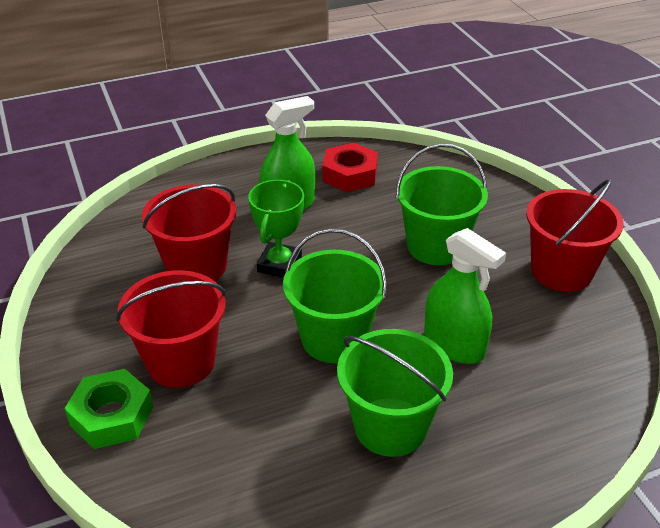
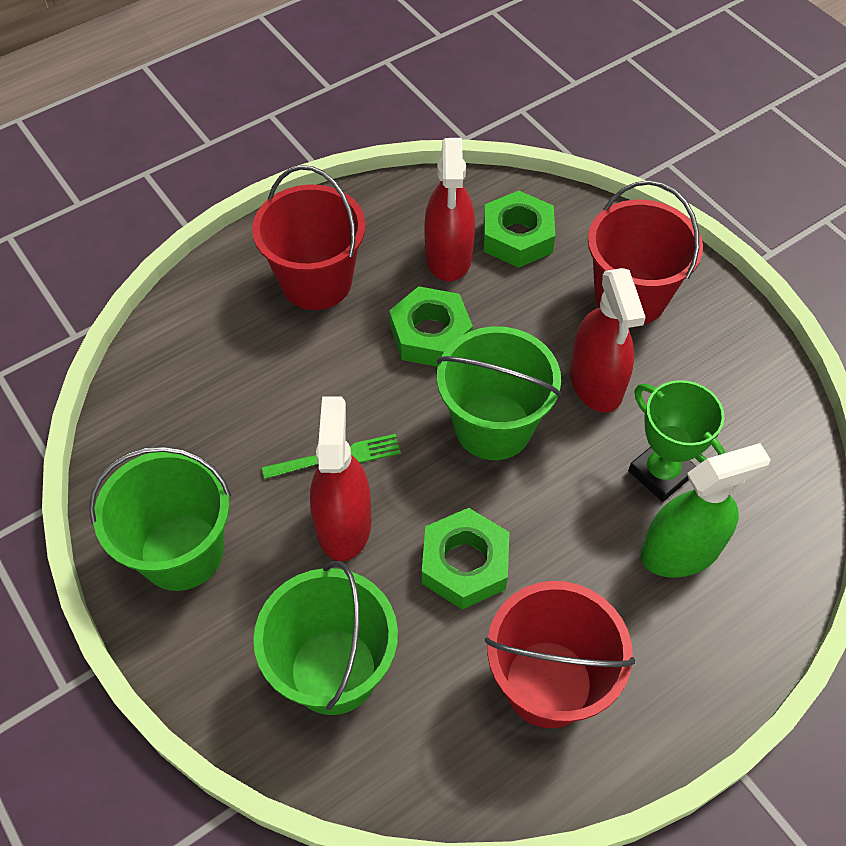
green fork: 0 -> 1
green nut: 1 -> 3
green spray bottle: 2 -> 1
red nut: 1 -> 0
red spray bottle: 0 -> 3

